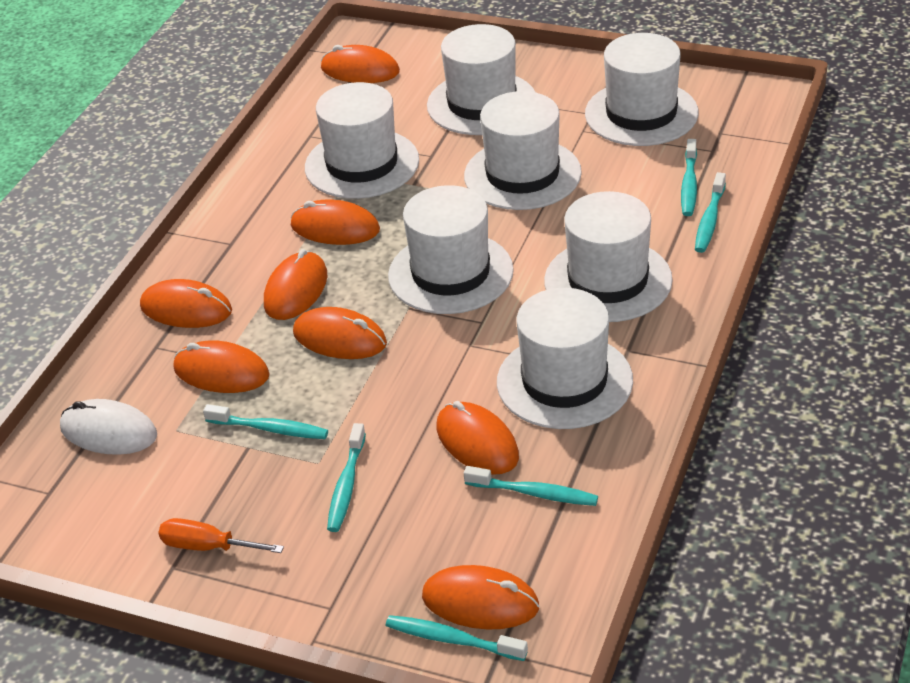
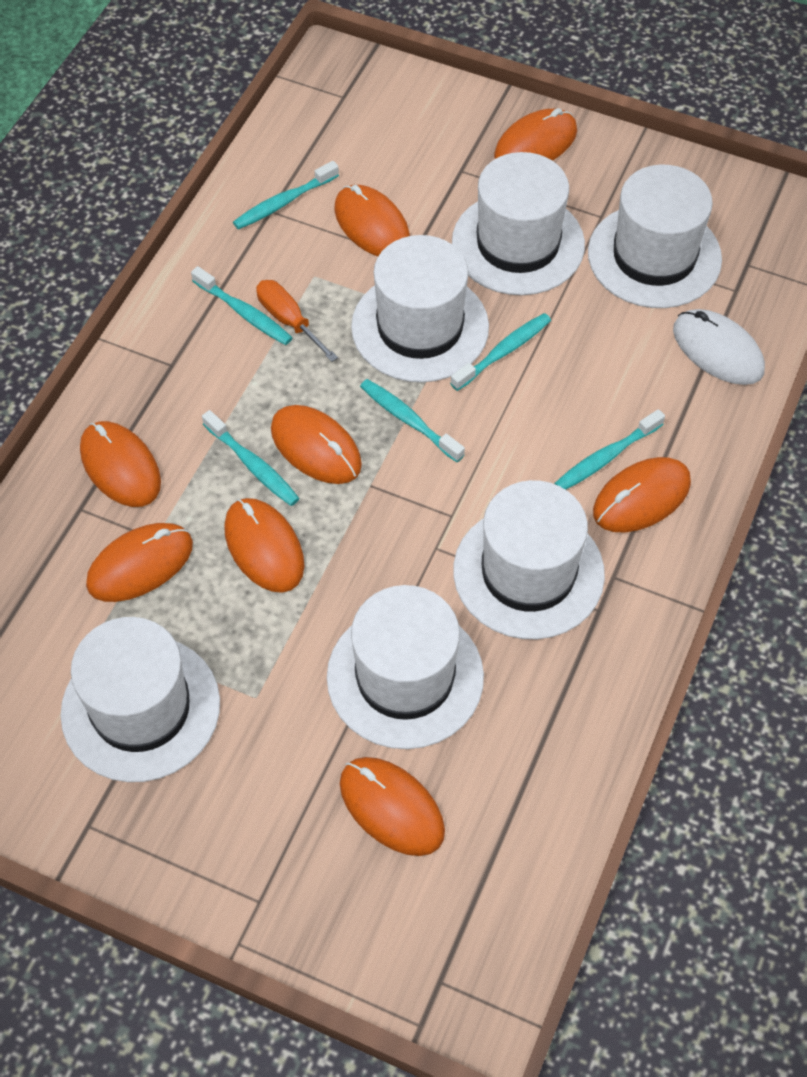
white hat: 7 -> 6

